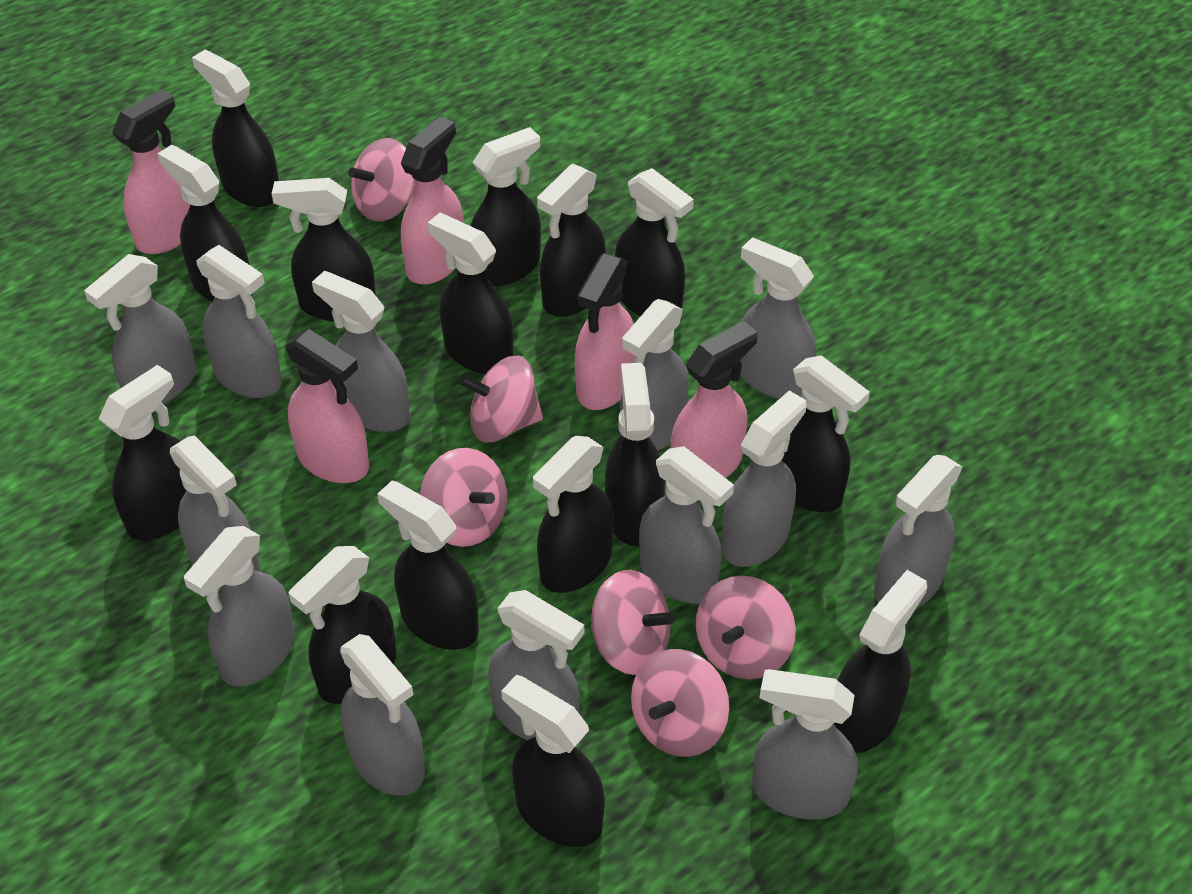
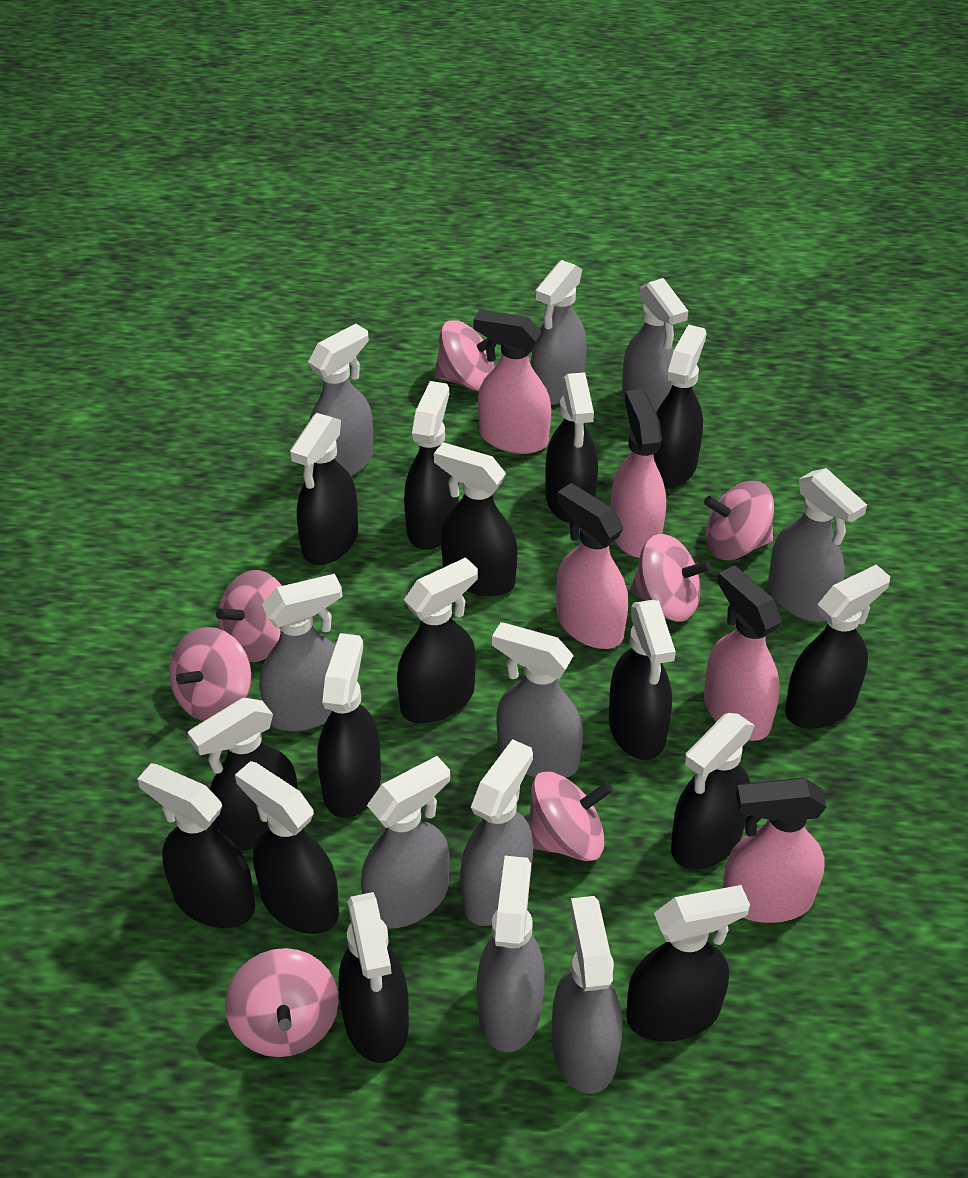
grey spray bottle: 13 -> 10
pink spinning top: 6 -> 7

